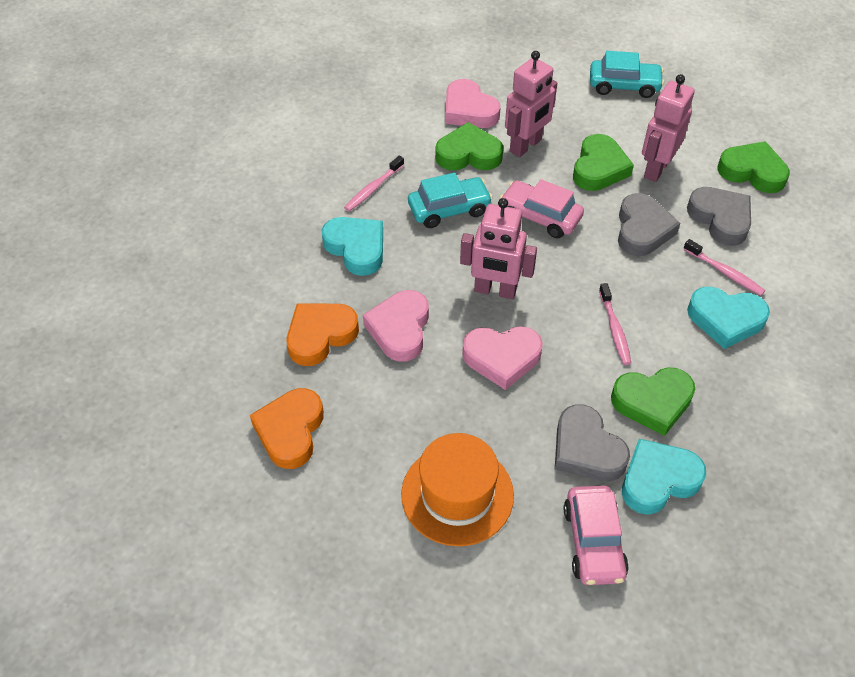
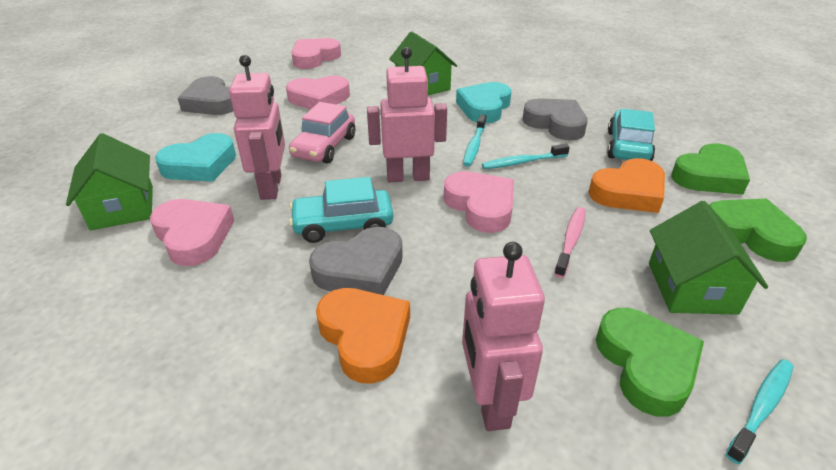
green heart: 4 -> 3
green house: 0 -> 3
orange hat: 1 -> 0
pink car: 2 -> 1
pink heart: 3 -> 4
pink toothbrush: 3 -> 1
turquoise heart: 3 -> 2
turquoise toothbrush: 0 -> 3

